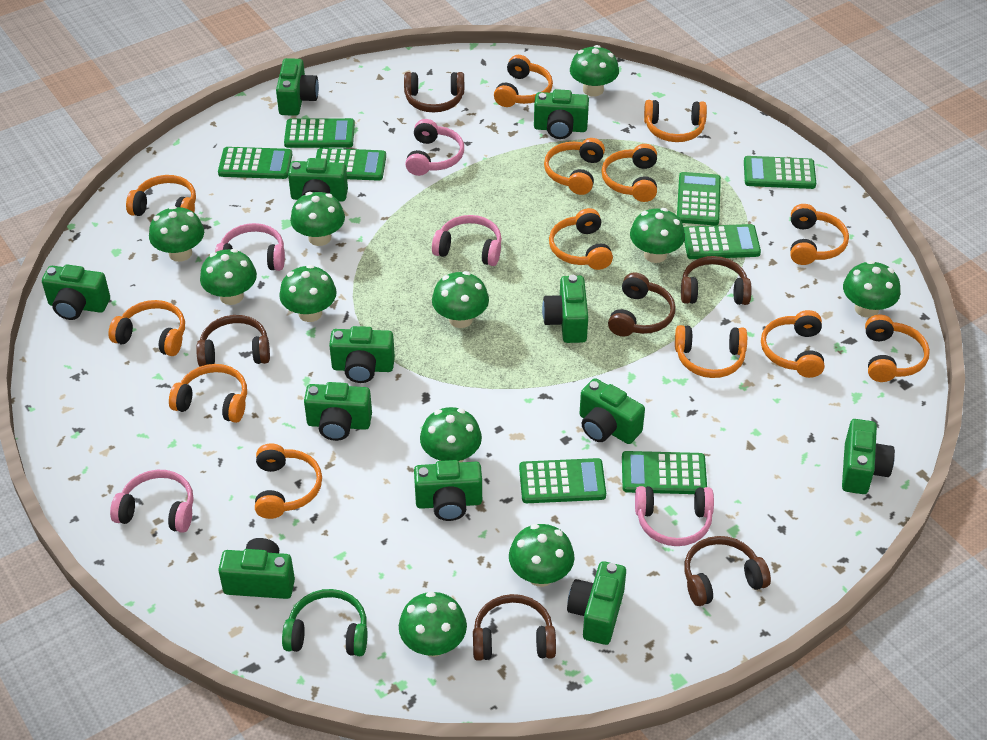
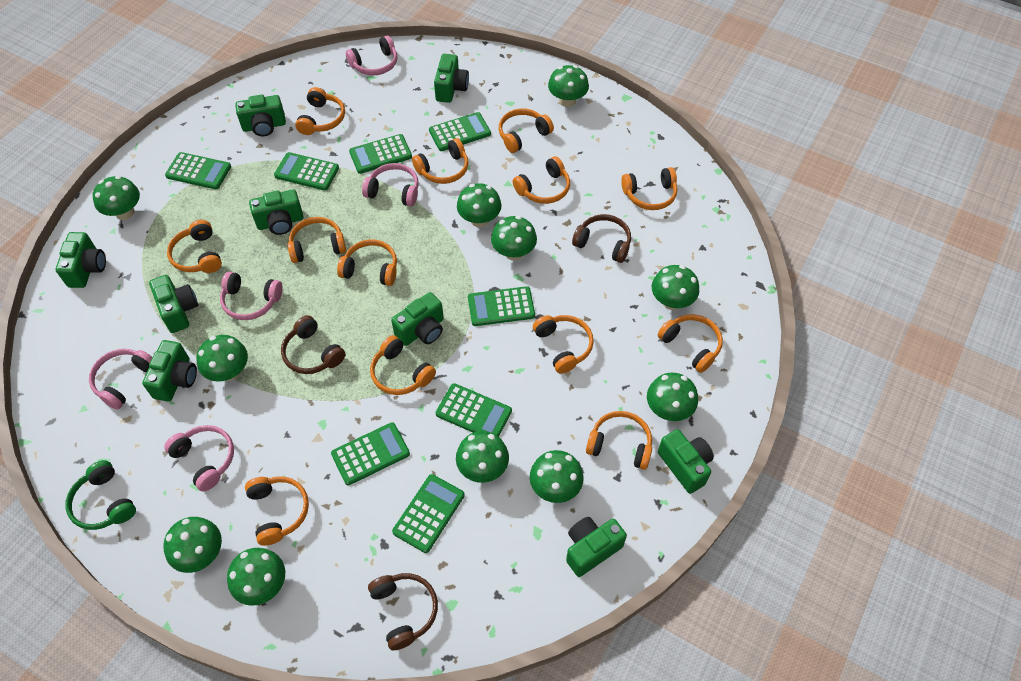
brown headphones: 6 -> 3
green camera: 12 -> 9

